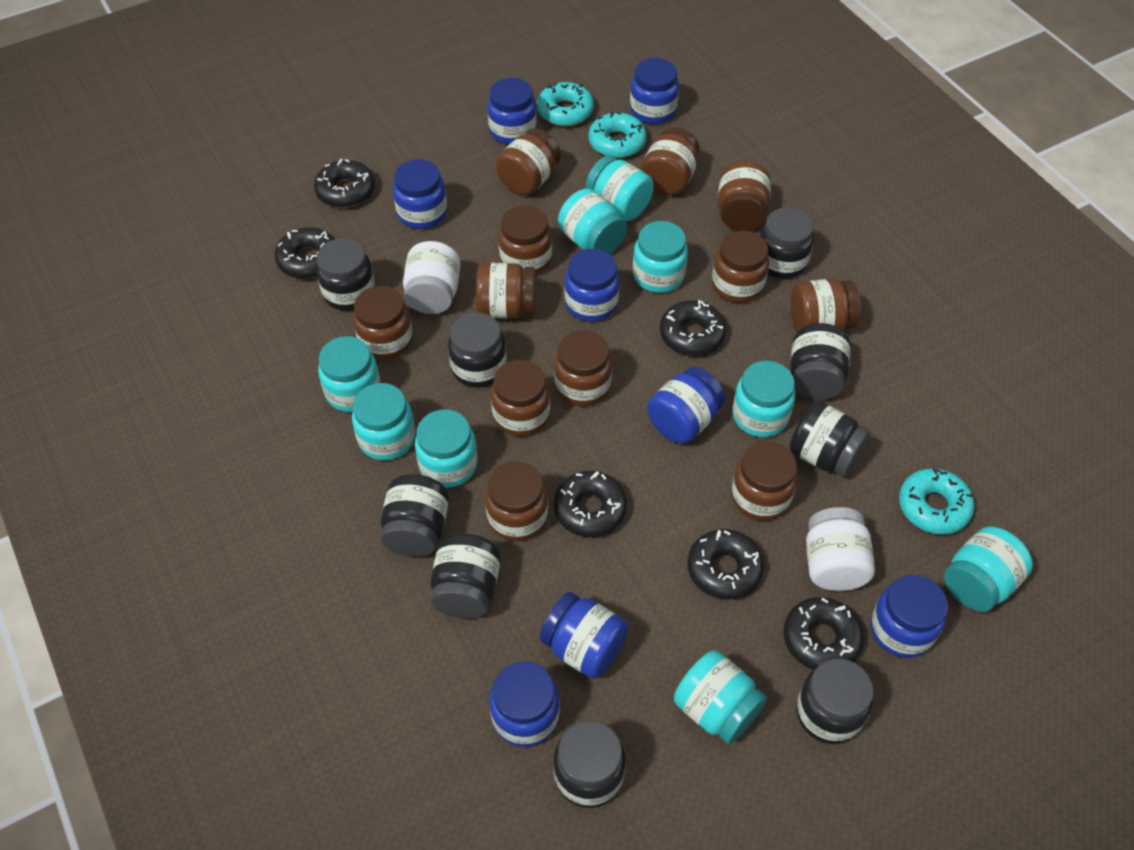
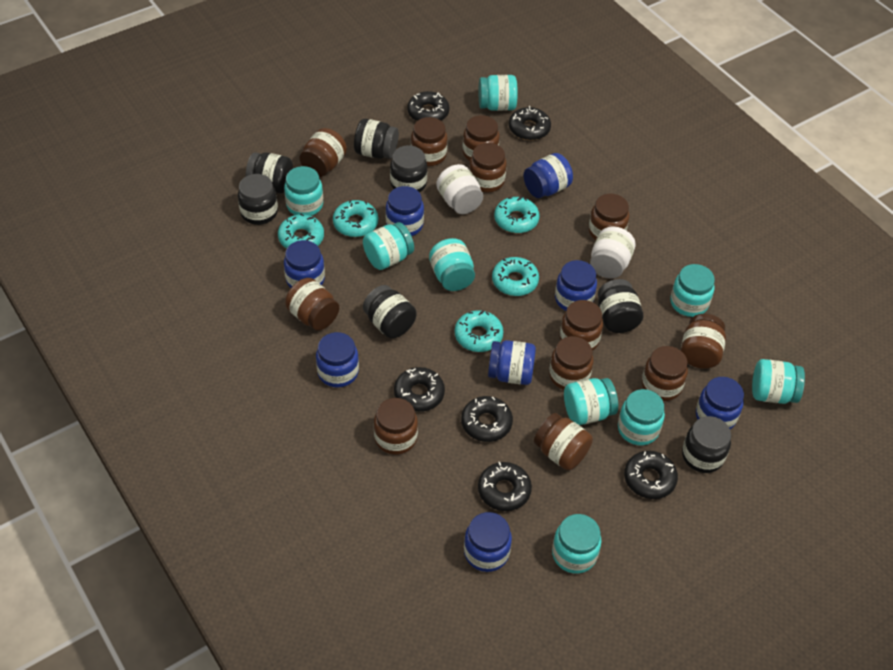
black jar: 9 -> 7
turquoise donut: 3 -> 5

